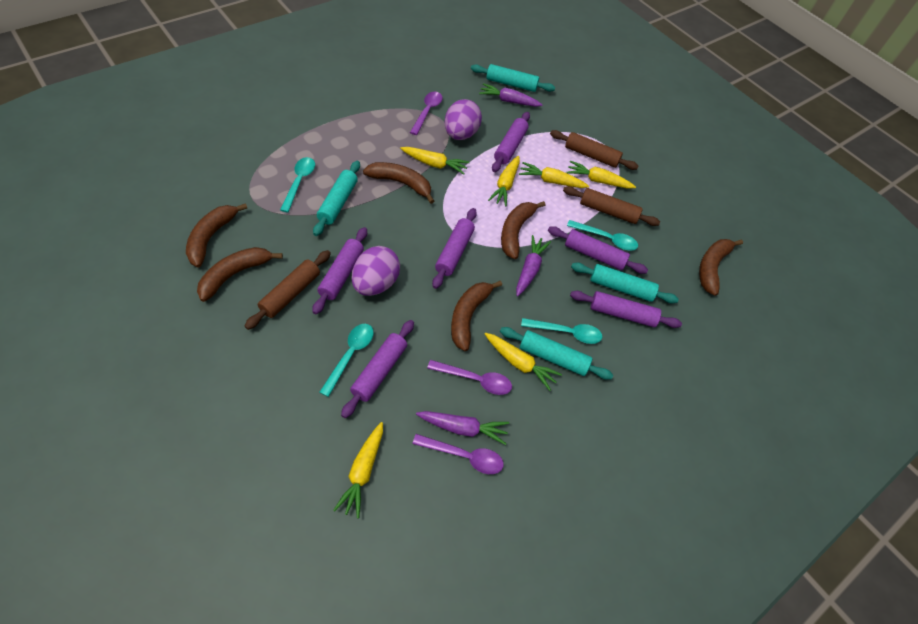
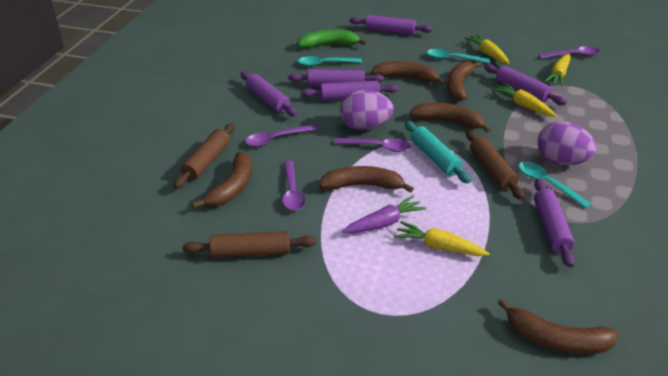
green banana: 0 -> 1
purple carrot: 3 -> 1
purple spoon: 3 -> 4
turquoise rolling pin: 4 -> 1
turquoise spoon: 4 -> 3
yellow carrot: 6 -> 4

